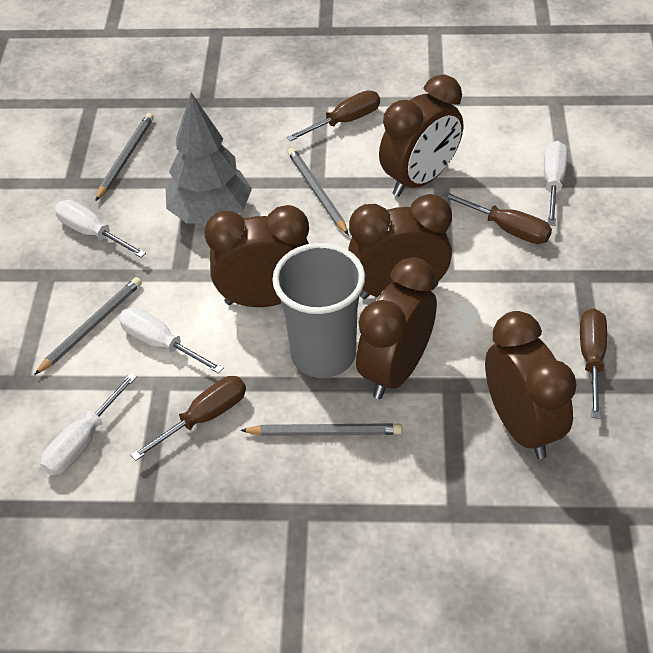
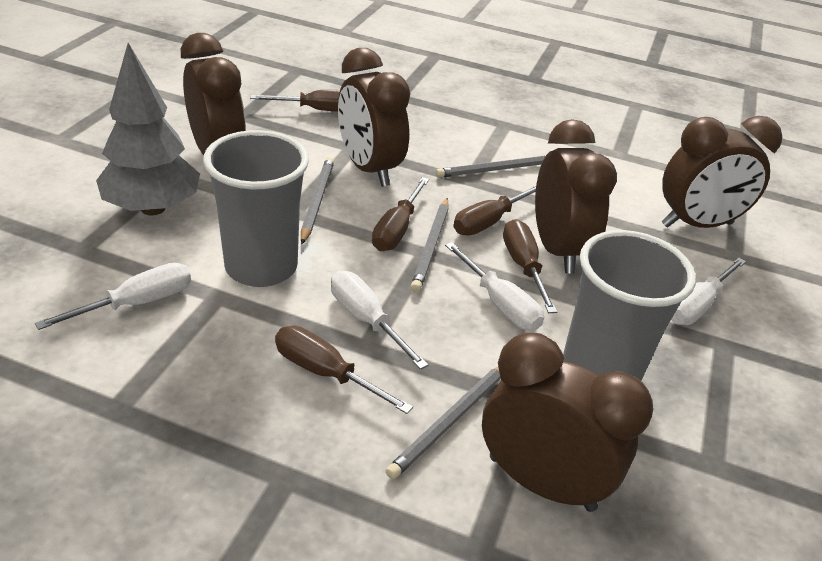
brown screwdriver: 4 -> 5
grey cup: 1 -> 2

